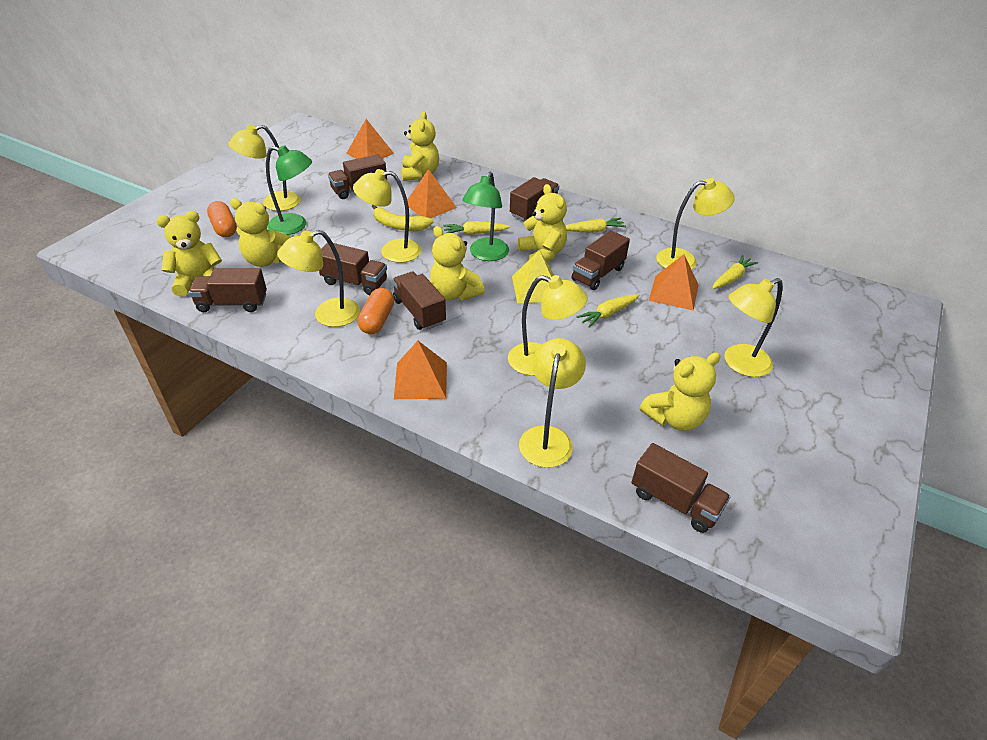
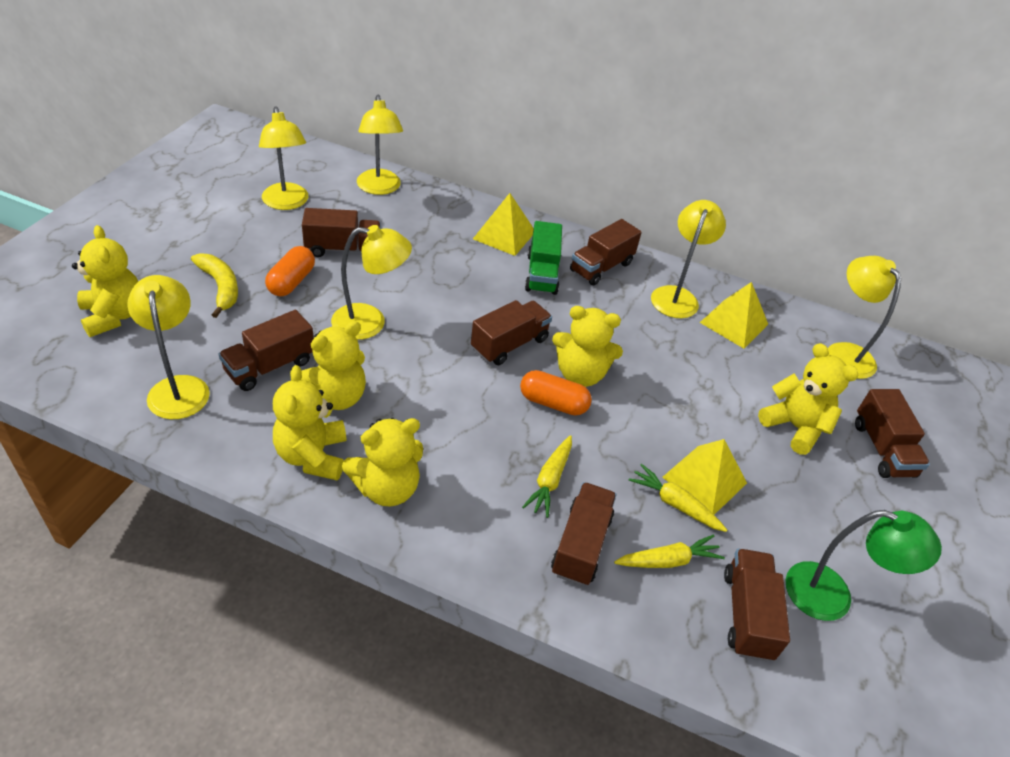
green lamp: 2 -> 1
green truck: 0 -> 1
orange pyramid: 4 -> 0
yellow carrot: 4 -> 3
yellow lamp: 7 -> 6
yellow pyramid: 1 -> 3

